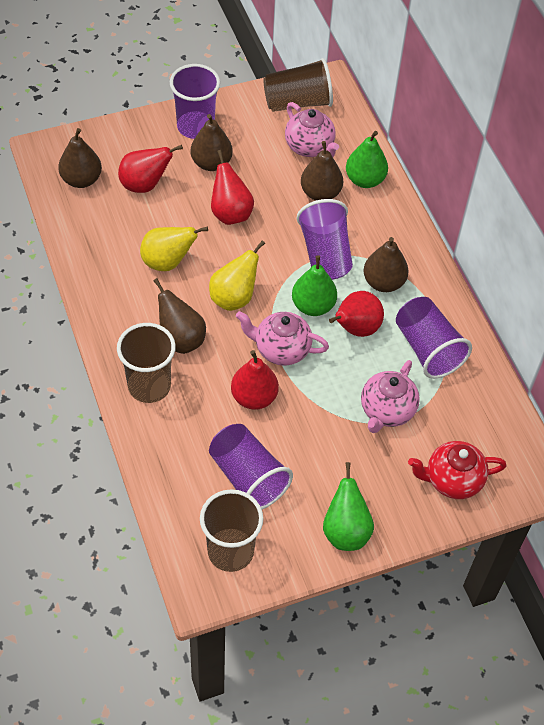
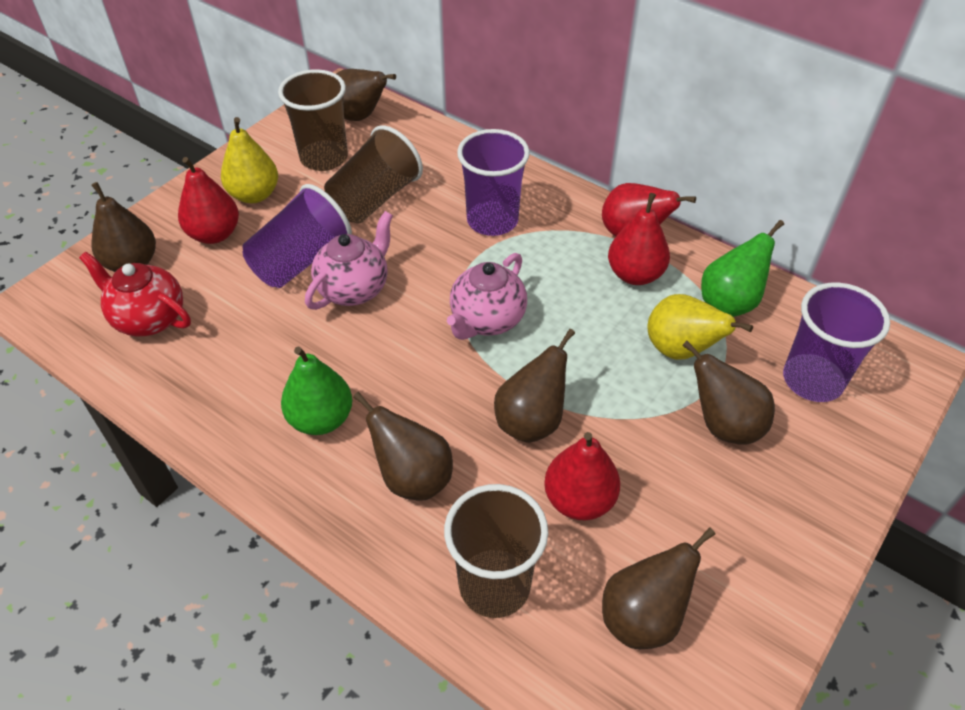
brown pear: 5 -> 6
green pear: 3 -> 2
pink teapot: 3 -> 2
purple cup: 4 -> 3

